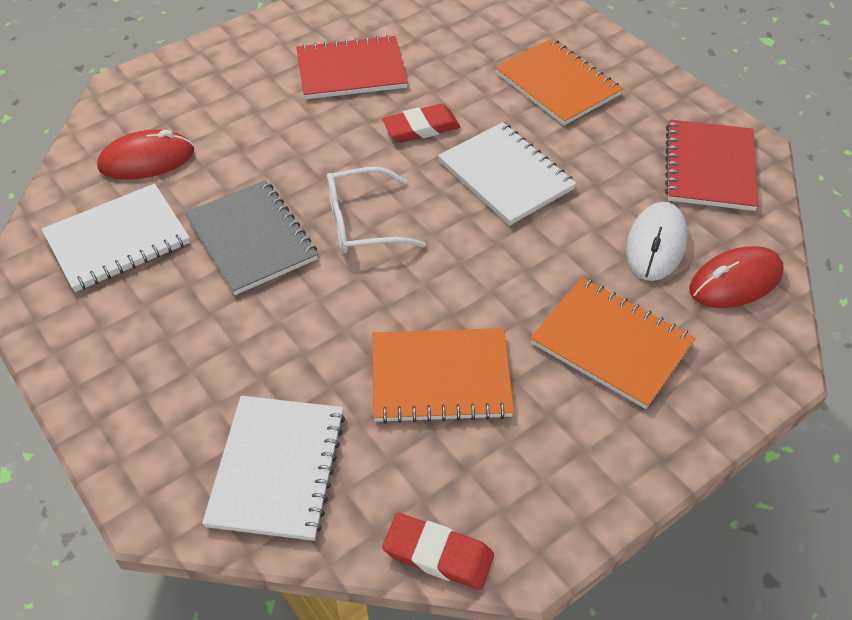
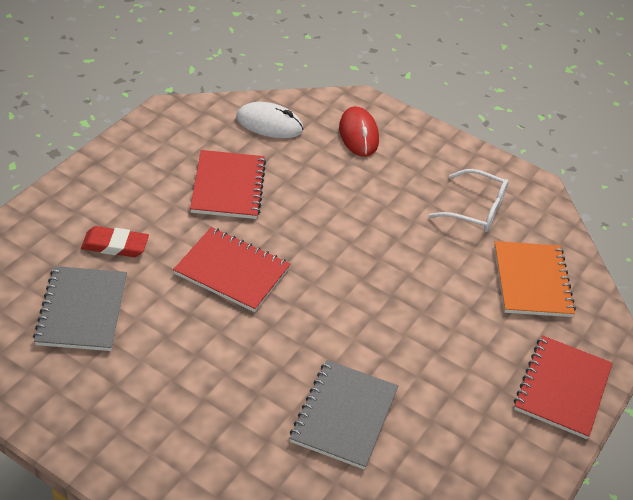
grey notebook: 1 -> 2
orange notebook: 3 -> 1
red eraser: 2 -> 1
red mouse: 2 -> 1
red notebook: 2 -> 3
white notebook: 3 -> 0

